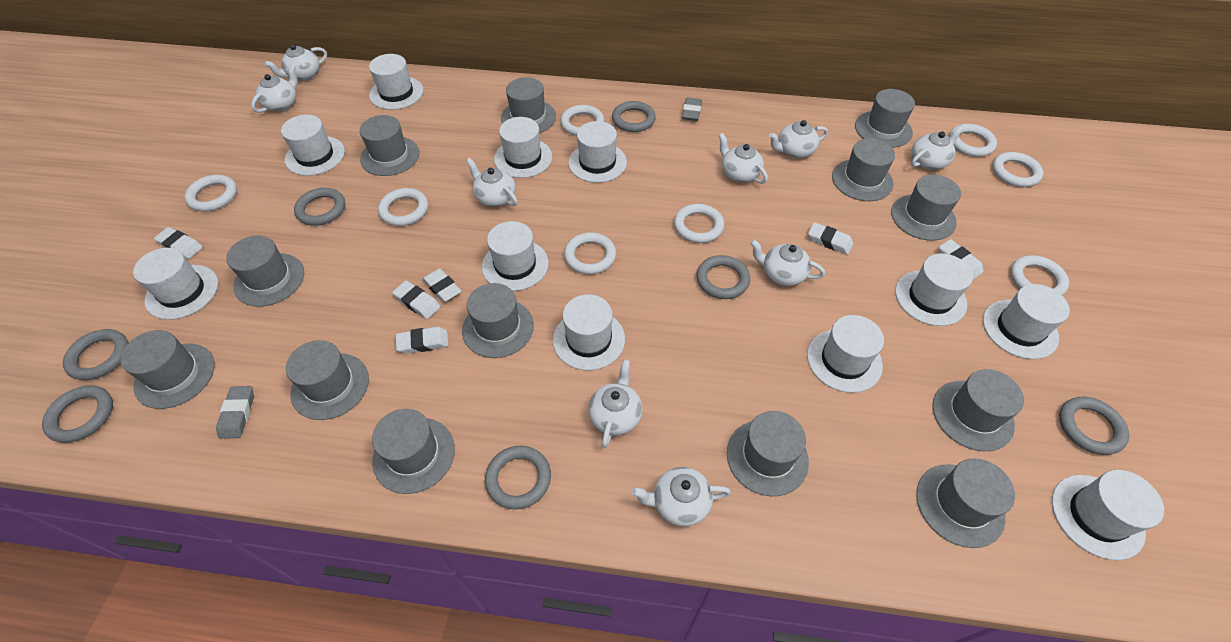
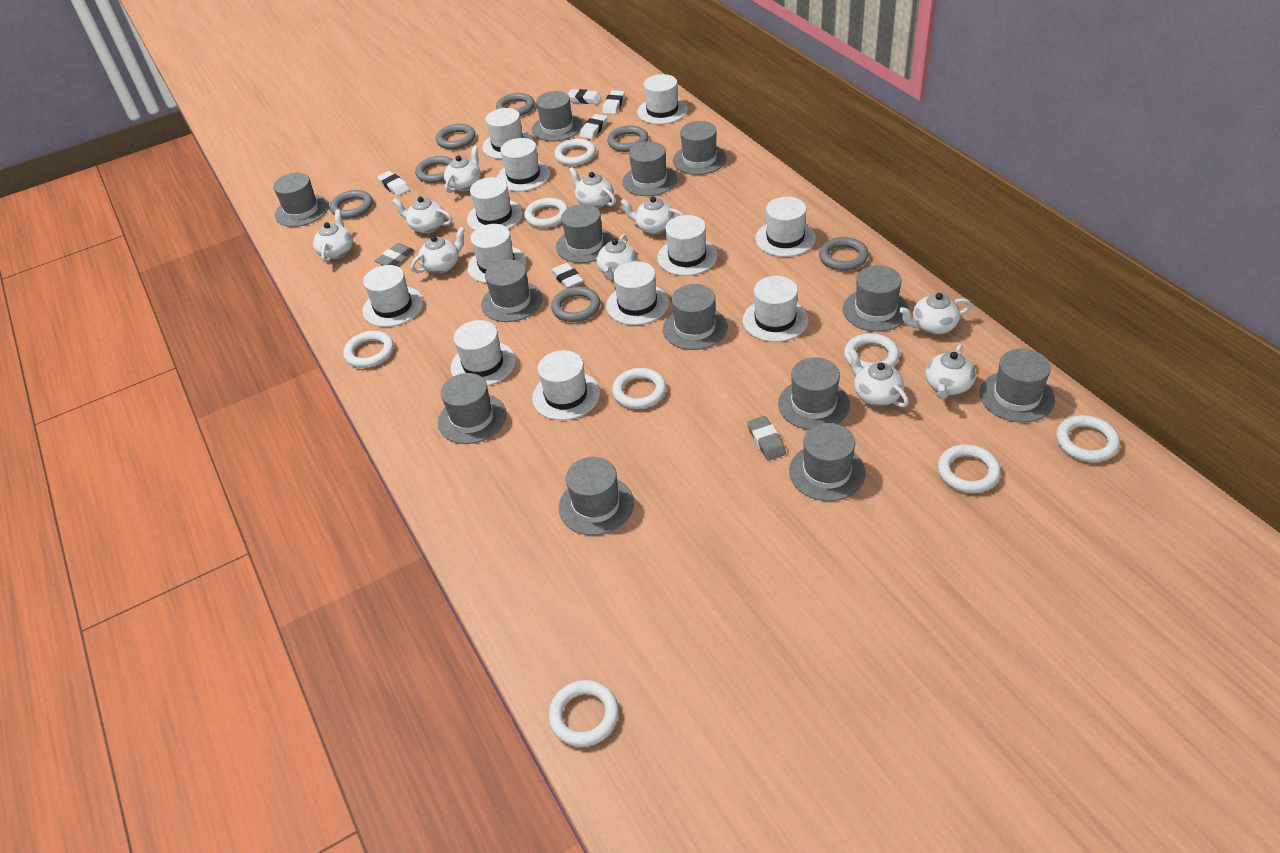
white eraser: 6 -> 5
white hat: 11 -> 12
white teapot: 9 -> 10

